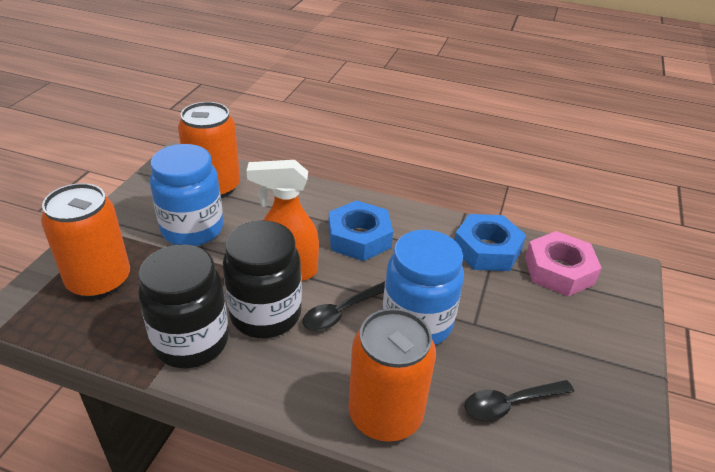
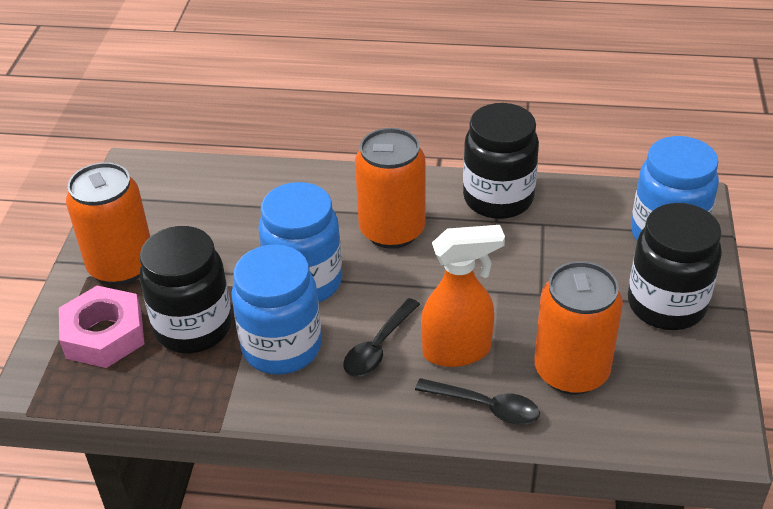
black jar: 2 -> 3
blue jar: 2 -> 3
blue nut: 2 -> 0

